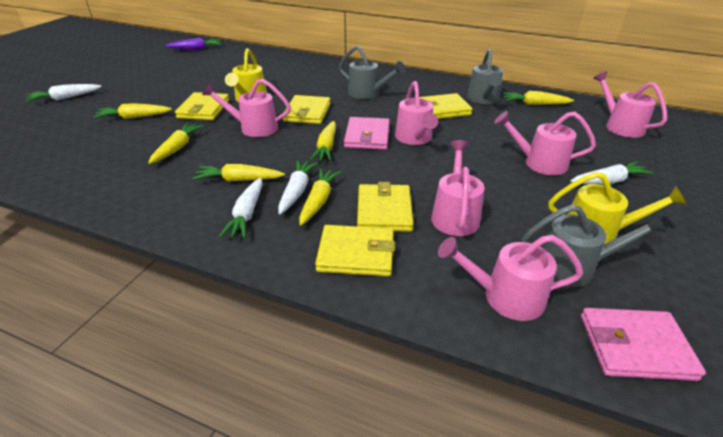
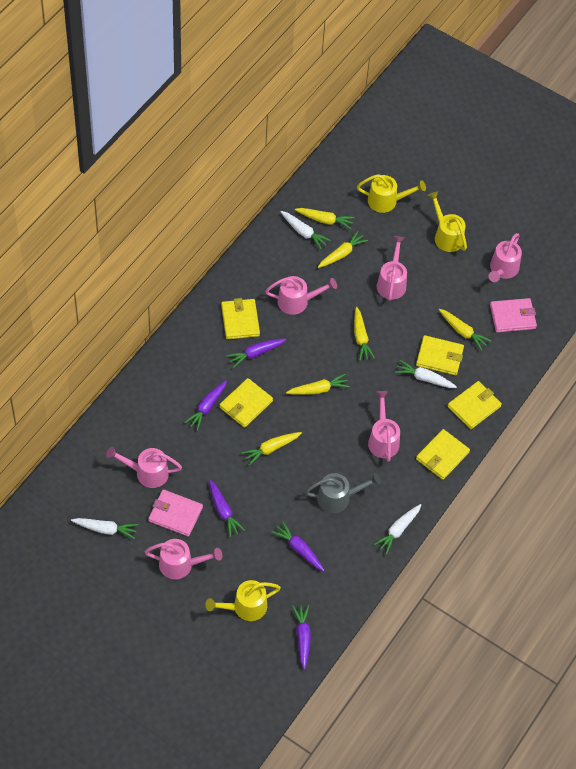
grey watering can: 3 -> 1
purple carrot: 1 -> 5
yellow watering can: 2 -> 3

